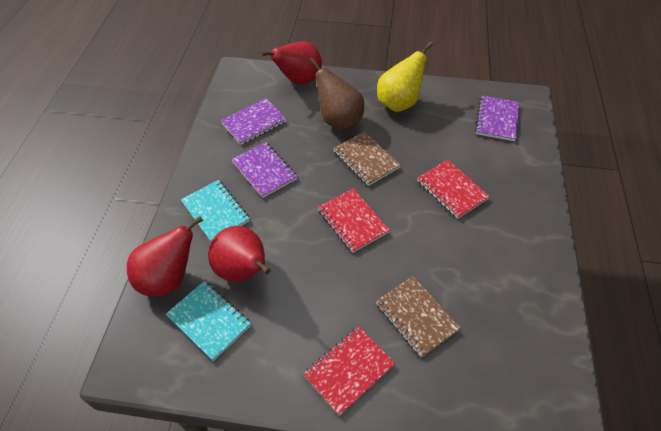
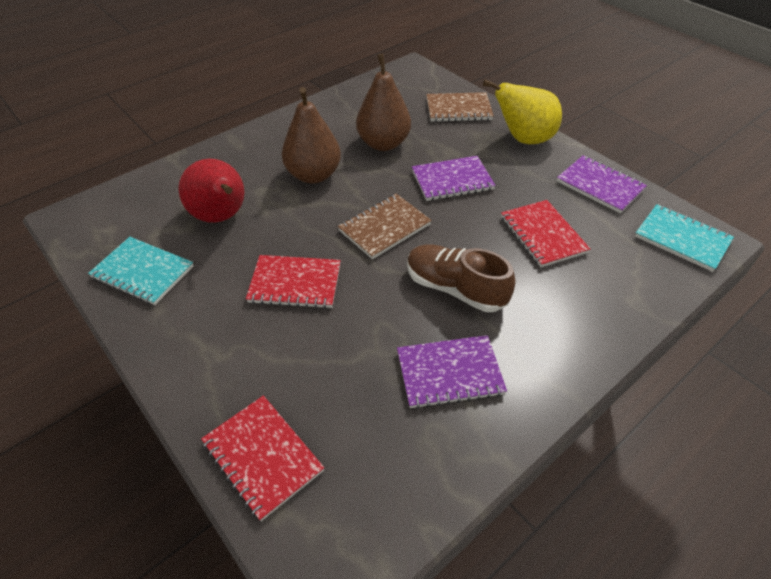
brown pear: 1 -> 2
brown shoe: 0 -> 1
red pear: 3 -> 1

